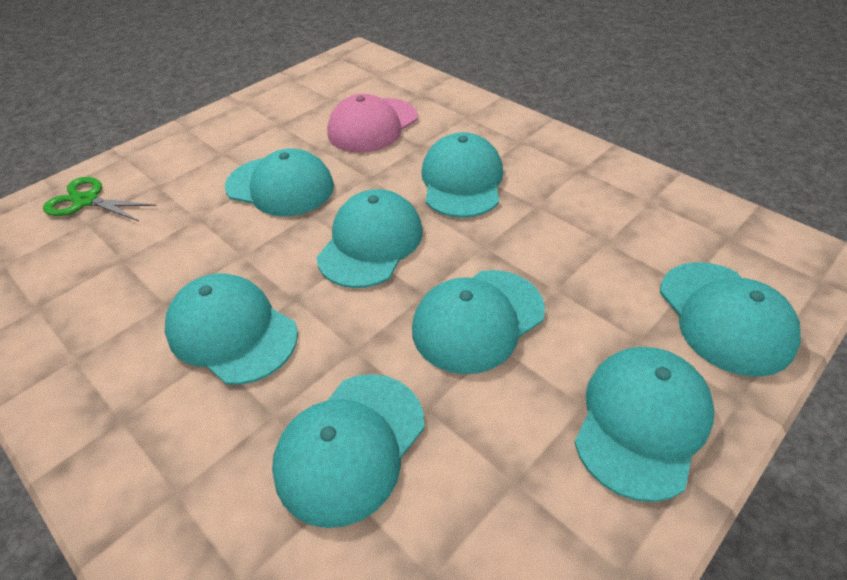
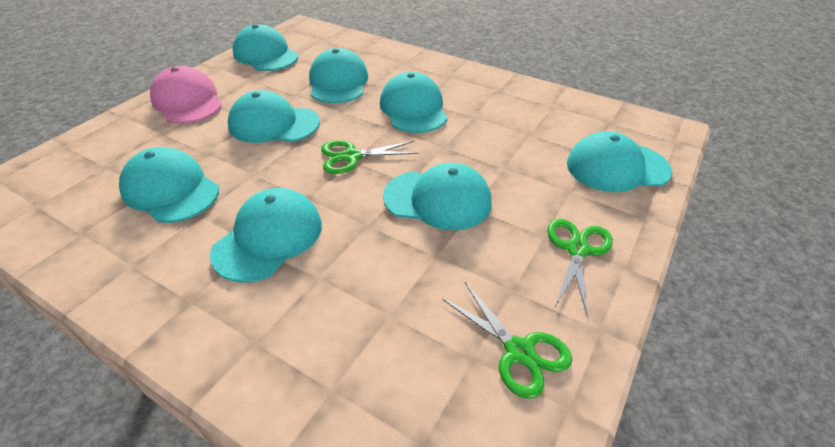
green scissors: 1 -> 3

